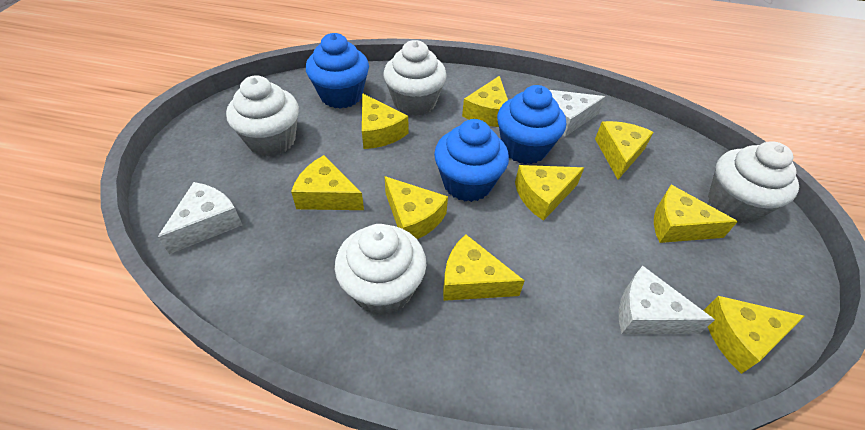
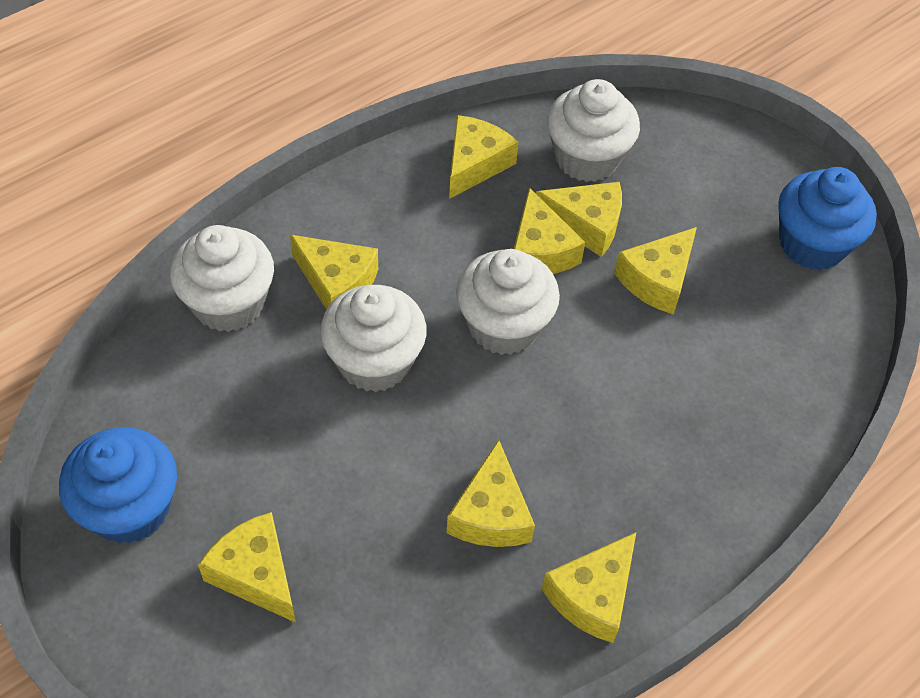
blue cupcake: 3 -> 2
white cheese: 3 -> 0
yellow cheese: 9 -> 8

